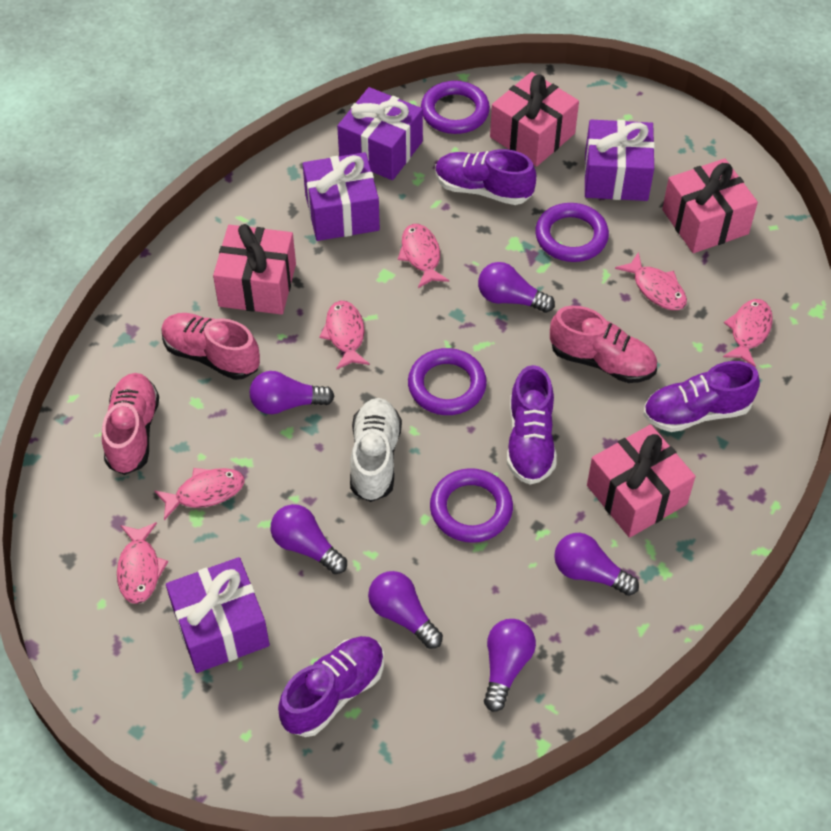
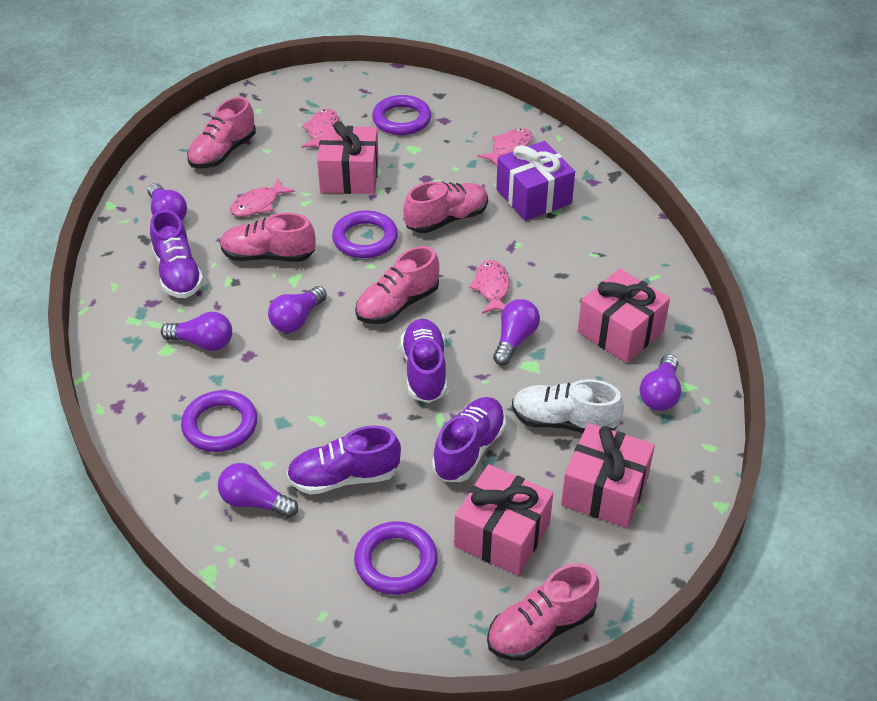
pink fish: 6 -> 4
pink shoe: 3 -> 5
purple gift: 4 -> 1

